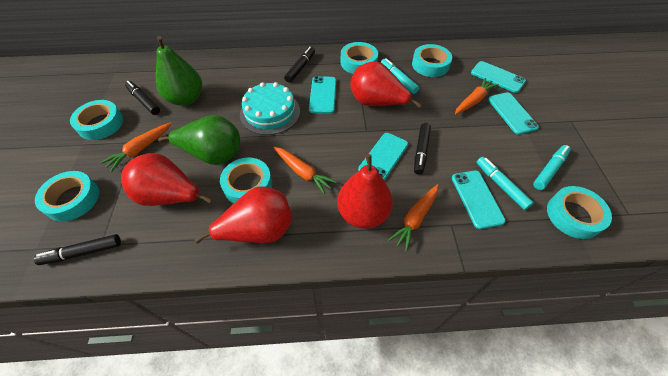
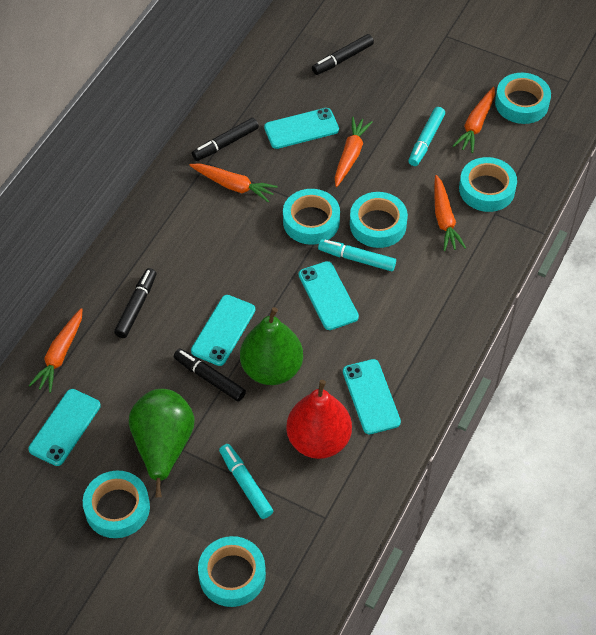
orange carrot: 4 -> 5
red pear: 4 -> 1
turquoise cake: 1 -> 0

